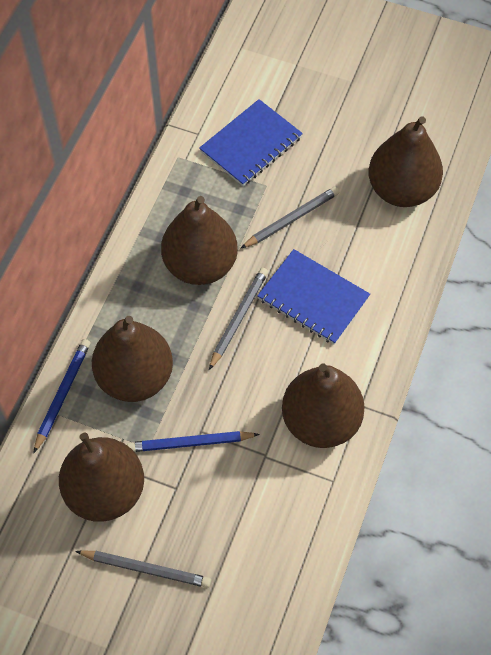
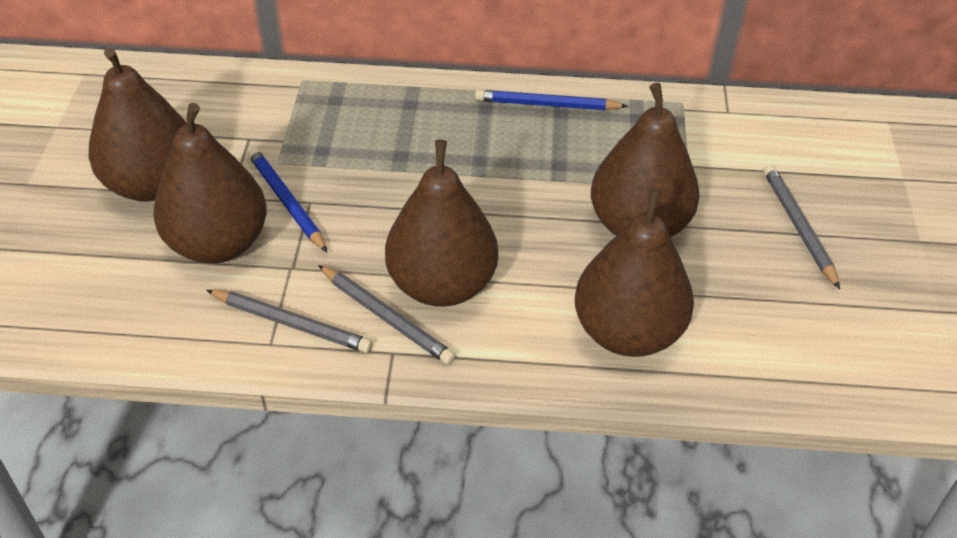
blue notebook: 2 -> 0

